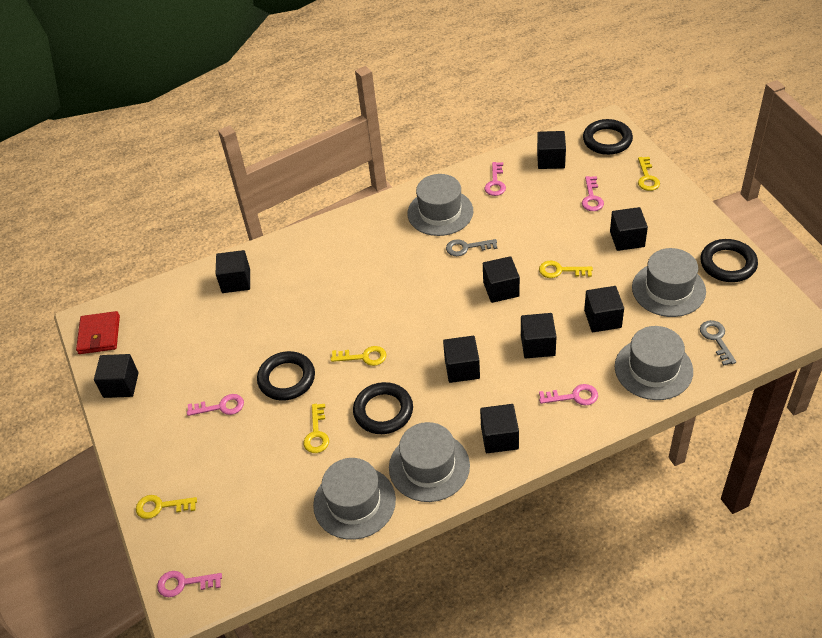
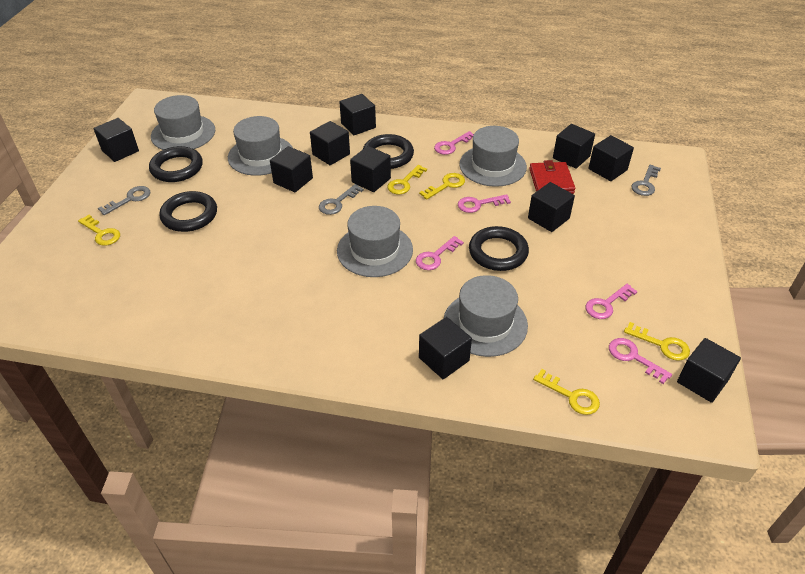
black cube: 9 -> 10
grey key: 2 -> 3

